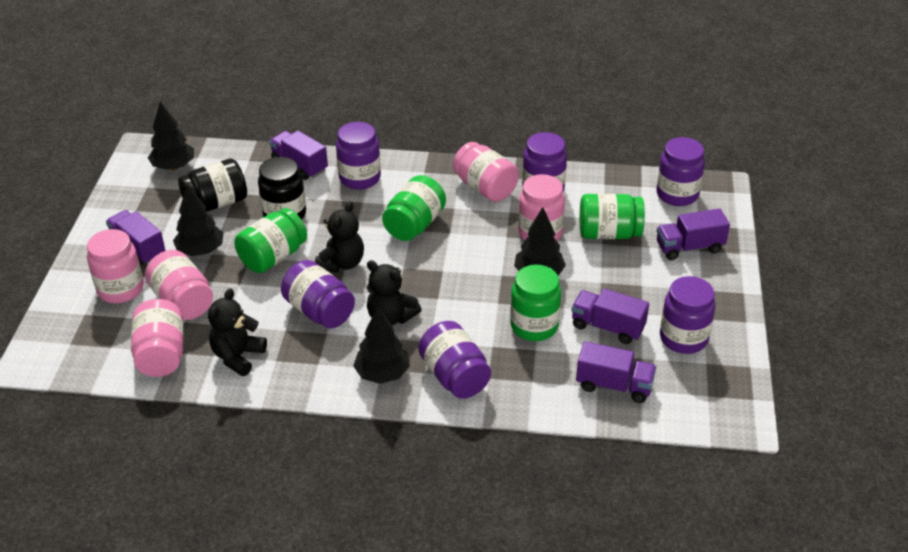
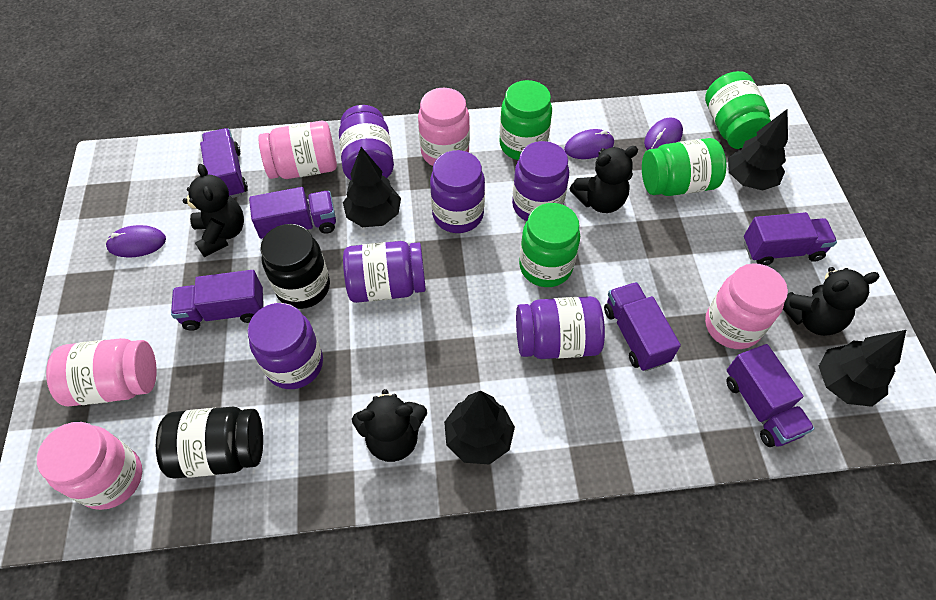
black teddy bear: 3 -> 4
purple mouse: 0 -> 3
purple truck: 5 -> 6

